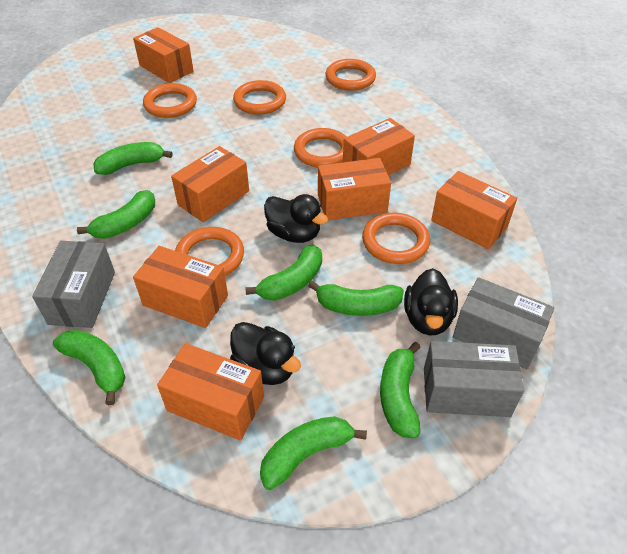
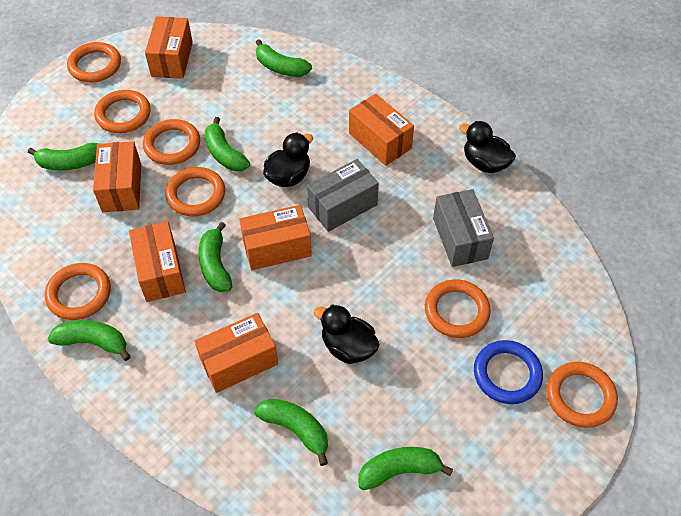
blue ring: 0 -> 1
grey box: 3 -> 2
orange box: 7 -> 6
orange ring: 6 -> 7

